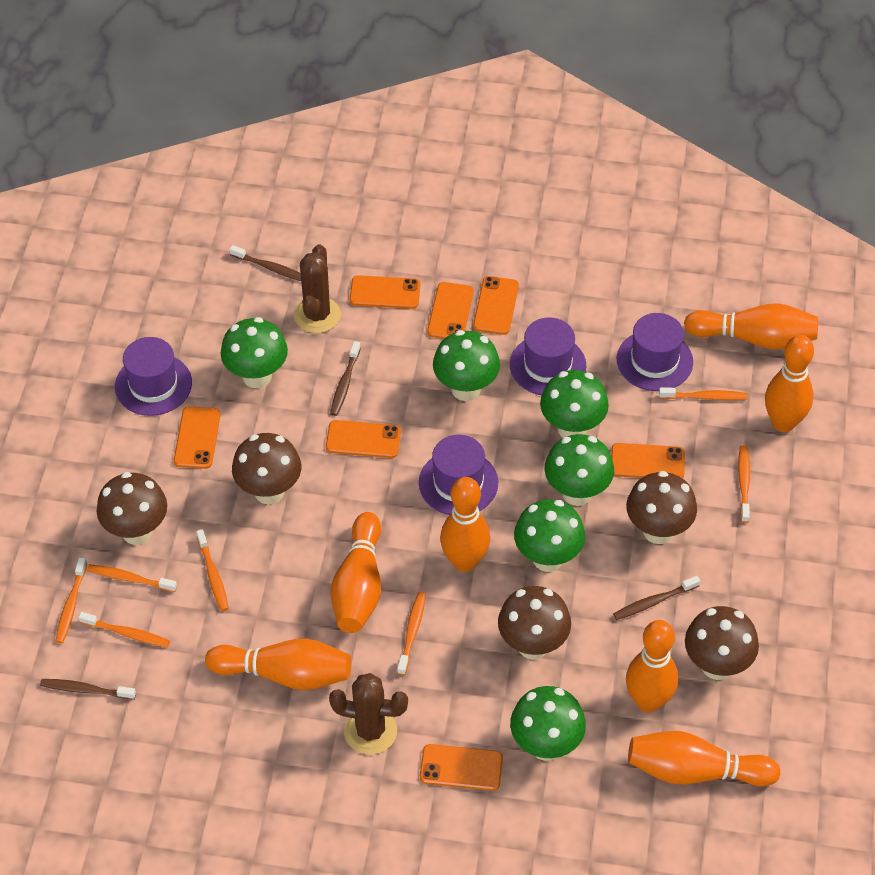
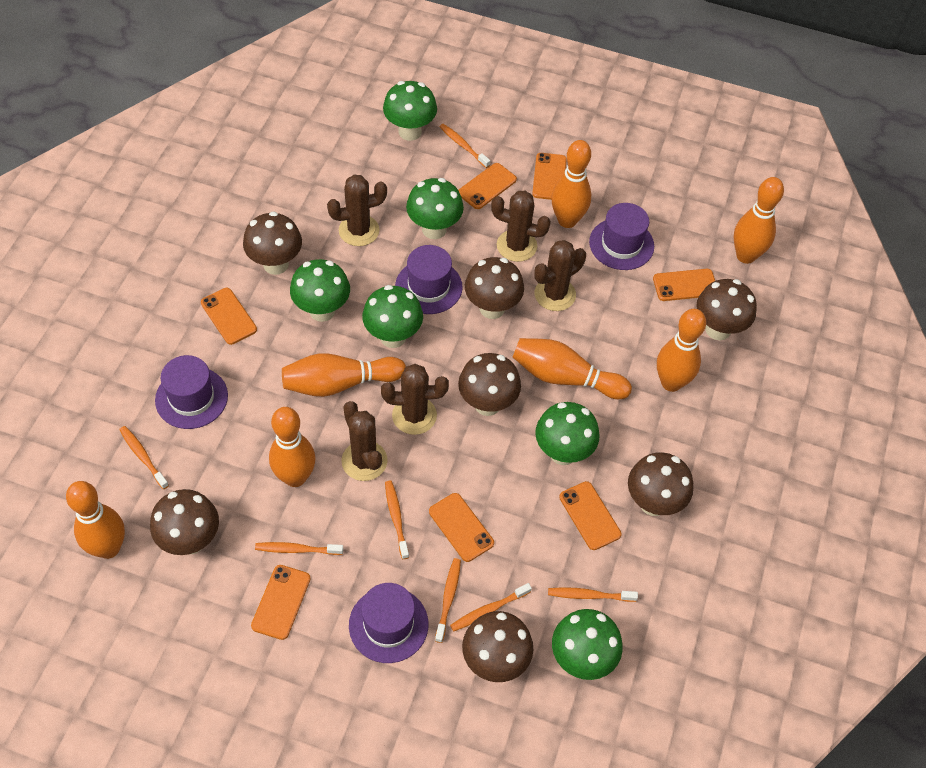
brown cactus: 2 -> 5
brown mushroom: 5 -> 7
brown toothbrush: 4 -> 0

